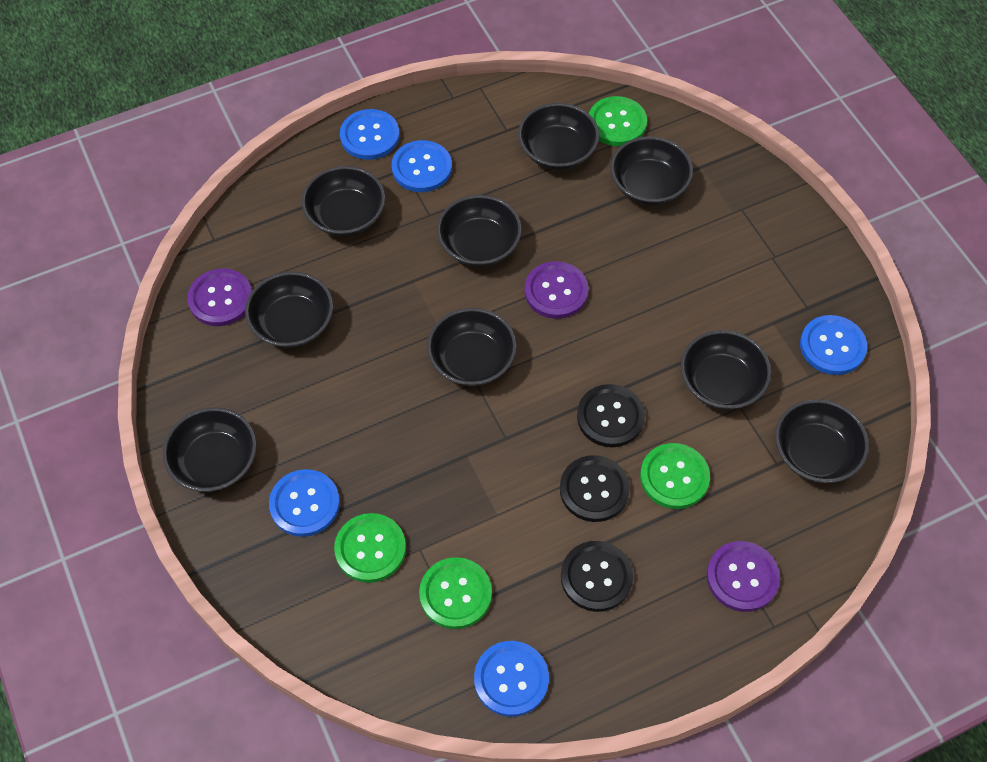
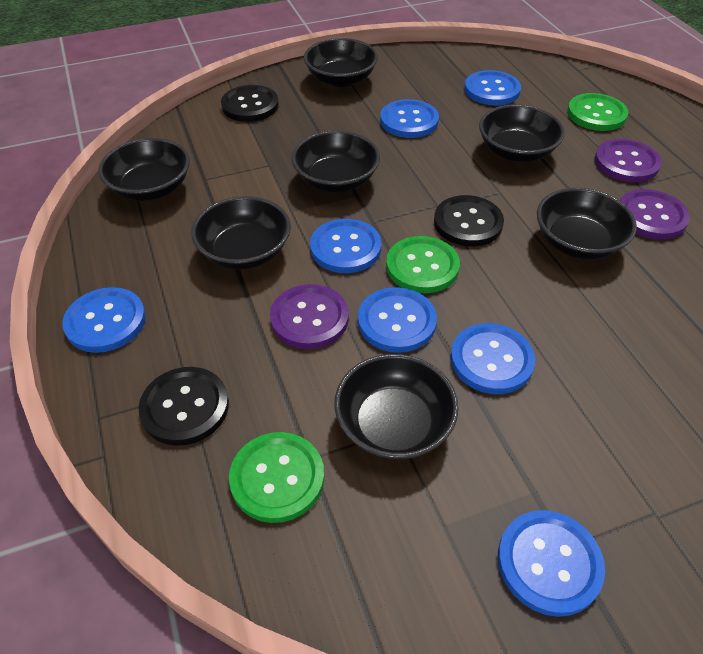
black bowl: 9 -> 7
blue button: 5 -> 7
green button: 4 -> 3

